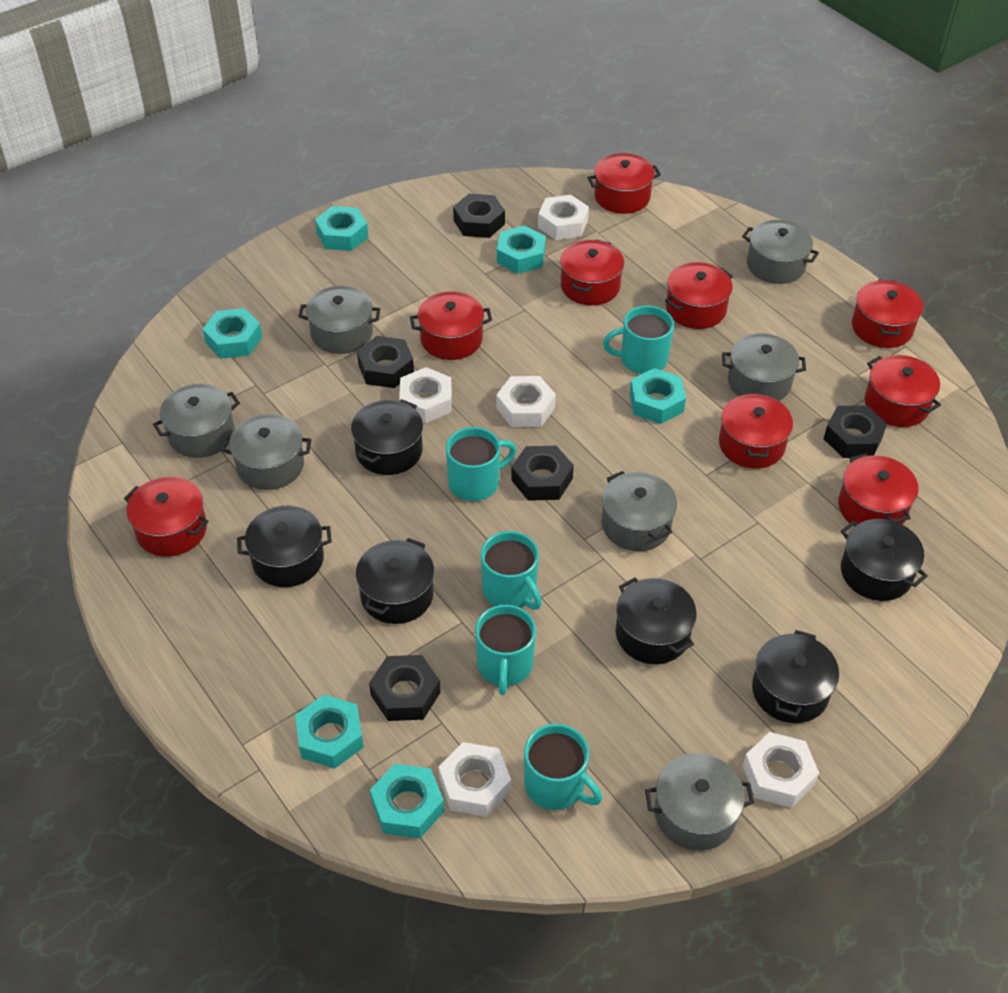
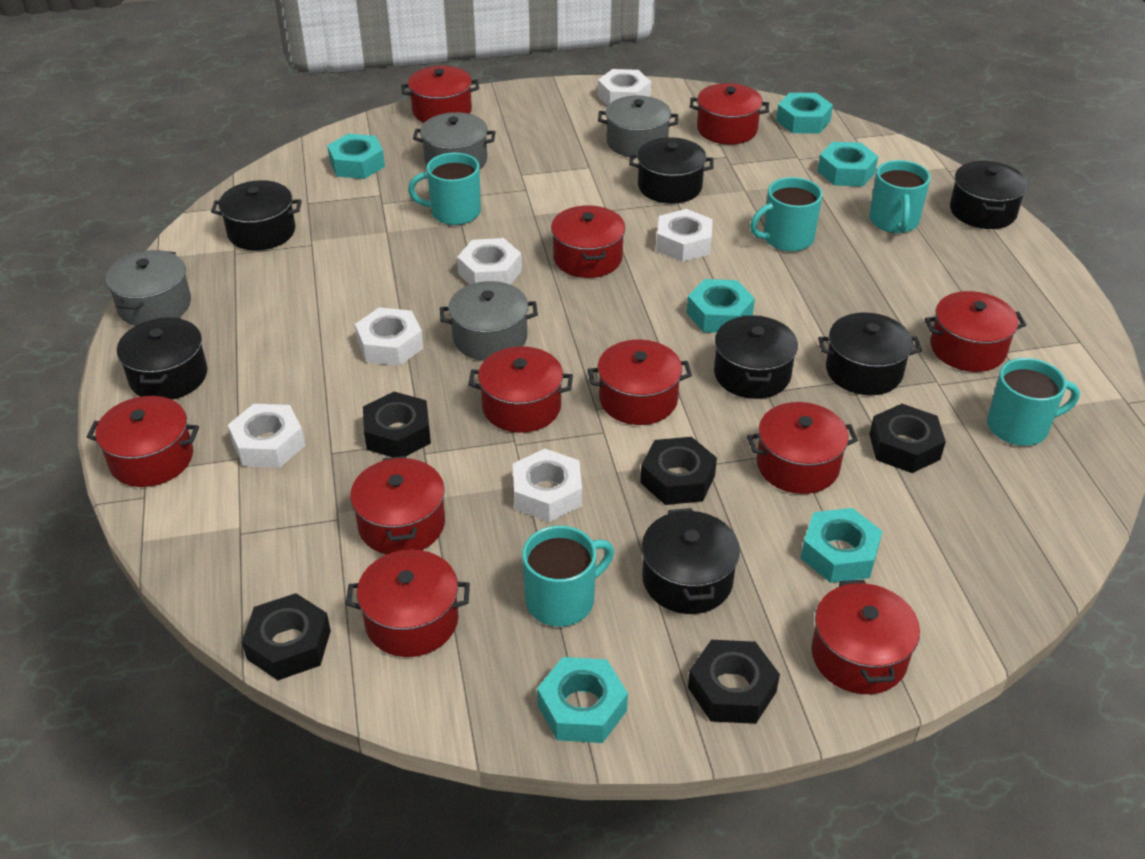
black pot: 6 -> 7
grey pot: 7 -> 4
red pot: 9 -> 11
white nut: 5 -> 6

